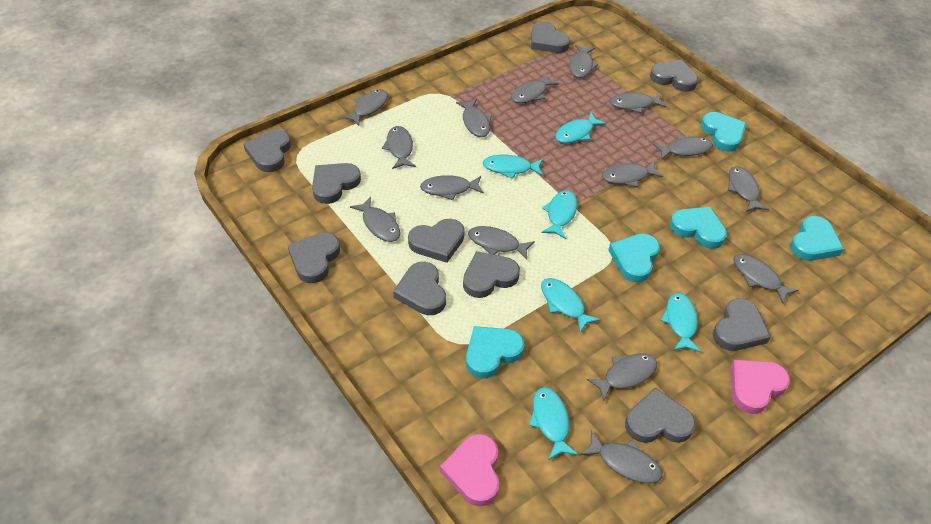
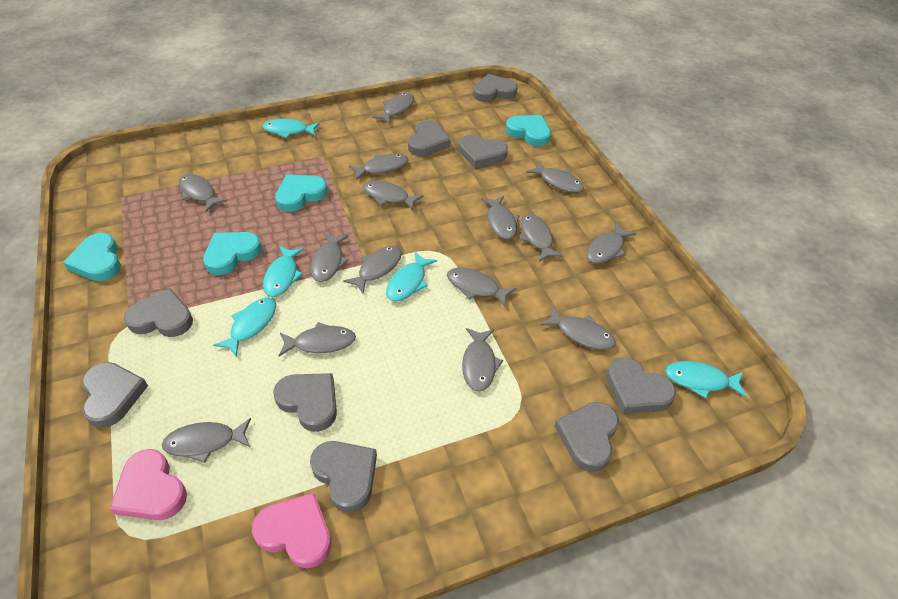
grey heart: 10 -> 9
turquoise fish: 6 -> 5
turquoise heart: 5 -> 4

